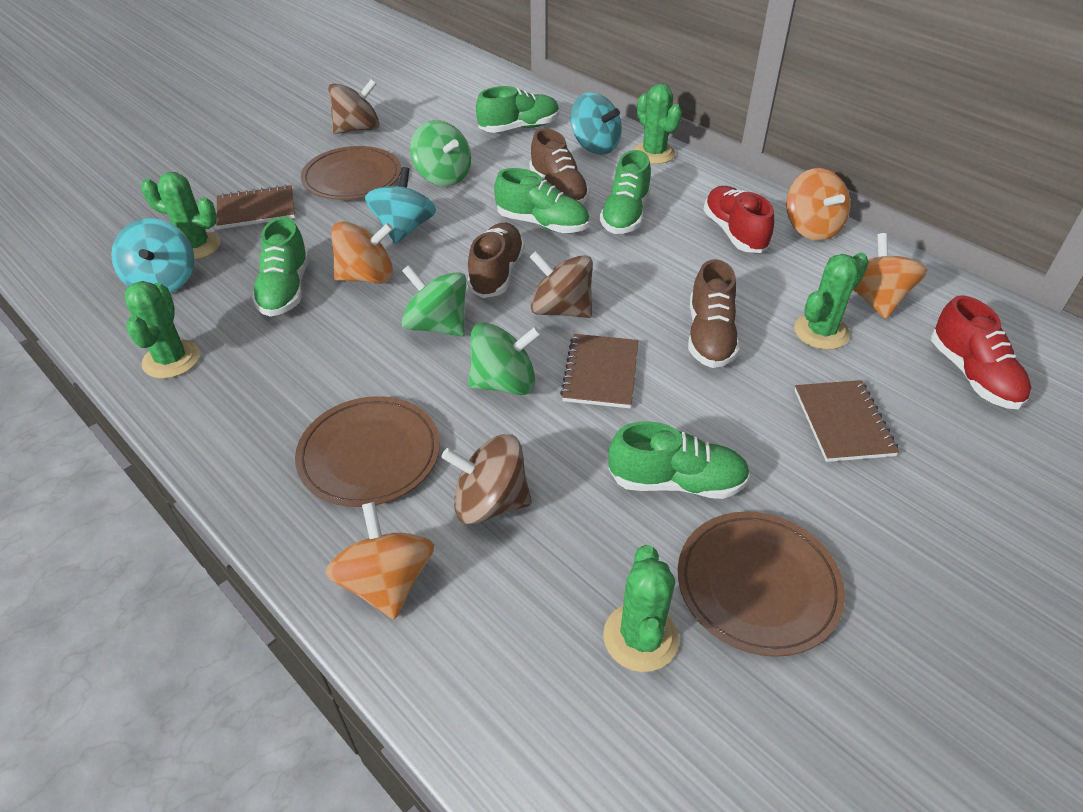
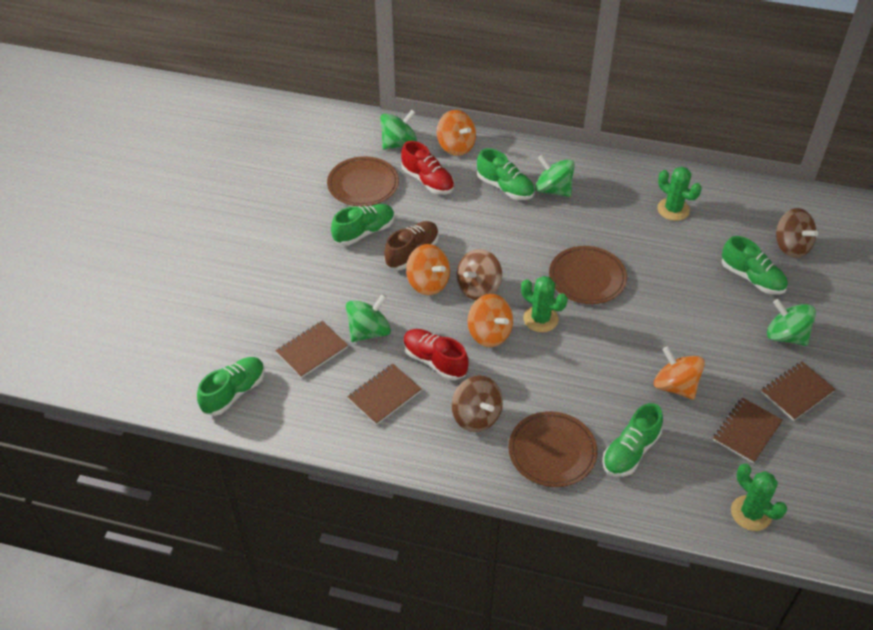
brown notebook: 3 -> 4
brown shoe: 3 -> 1
green cactus: 5 -> 3
green spinning top: 3 -> 4
turquoise spinning top: 3 -> 0

